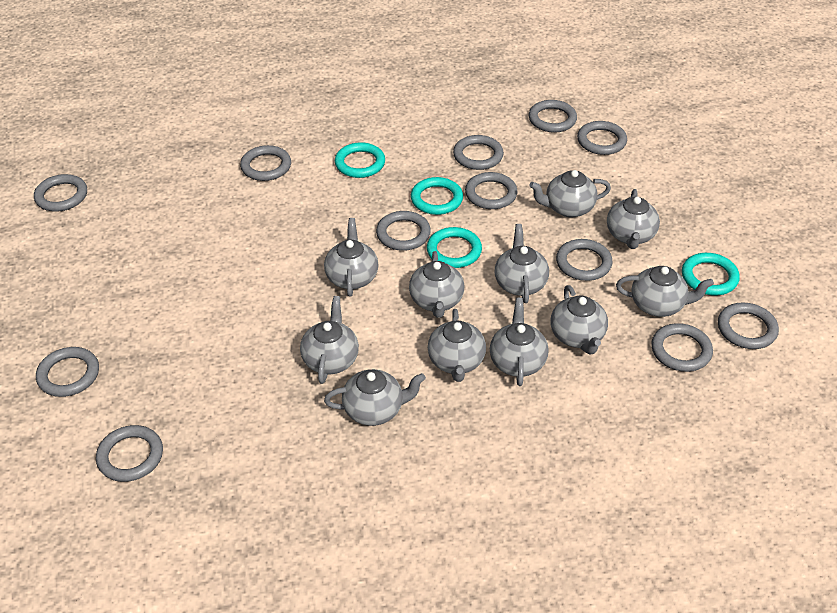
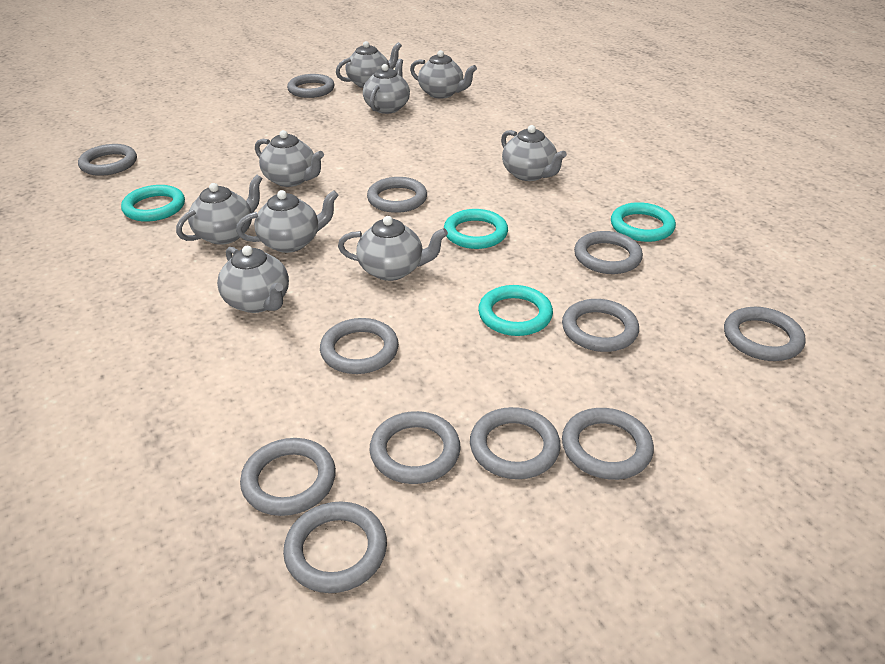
grey teapot: 11 -> 9

